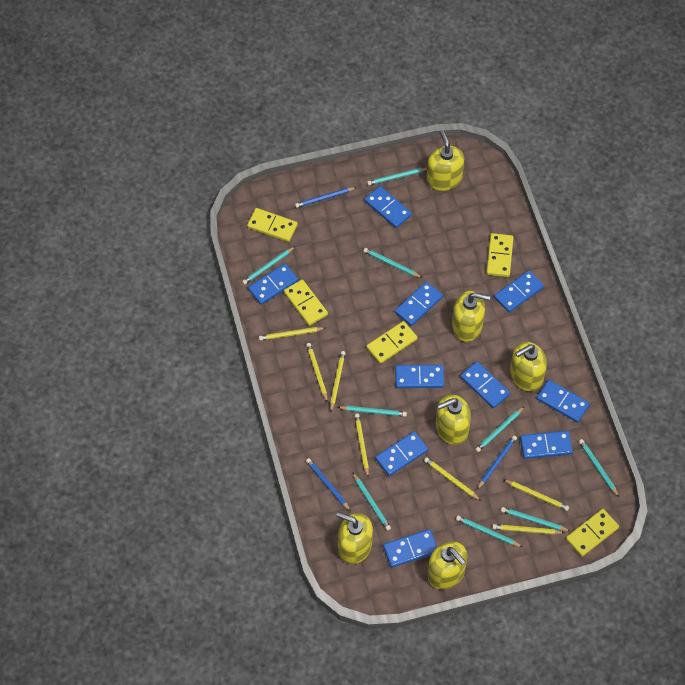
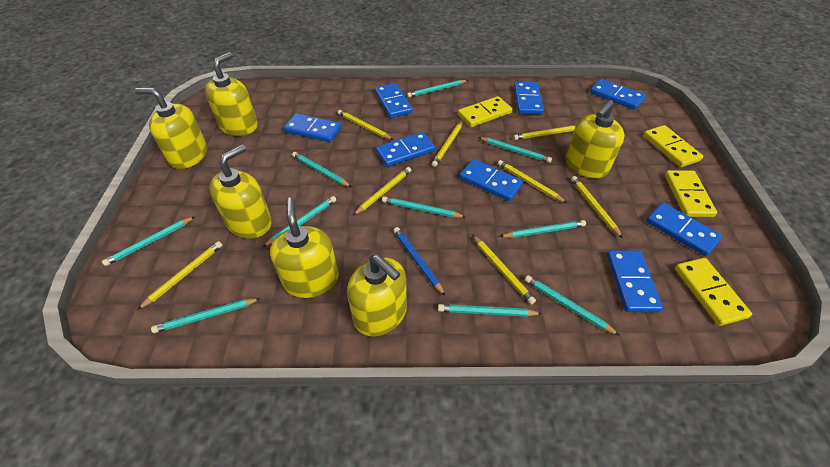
blue domino: 10 -> 8
blue pencil: 3 -> 1
turquoise pencil: 9 -> 10
yellow domino: 5 -> 4
yellow pencil: 7 -> 8

